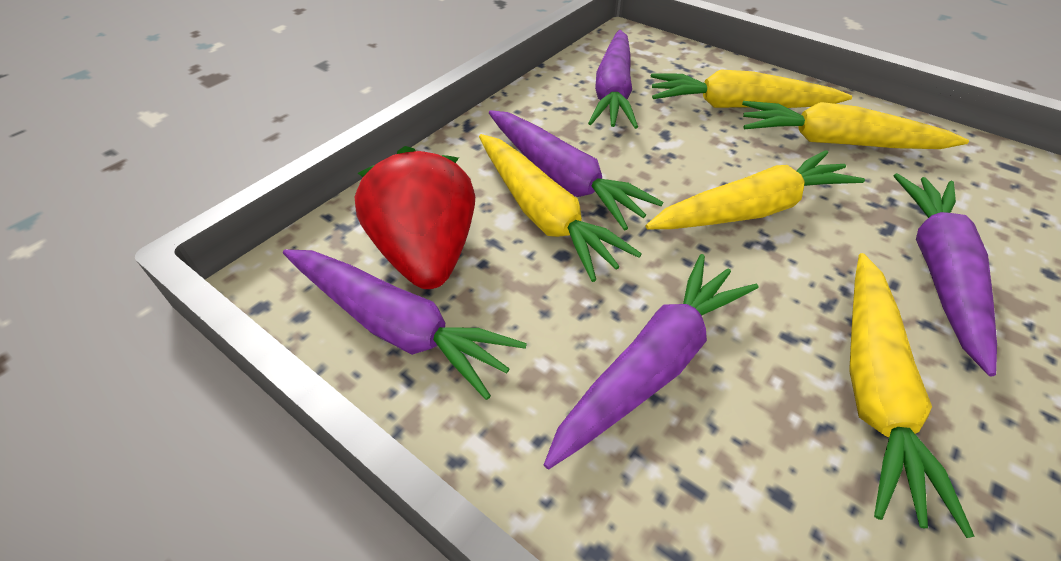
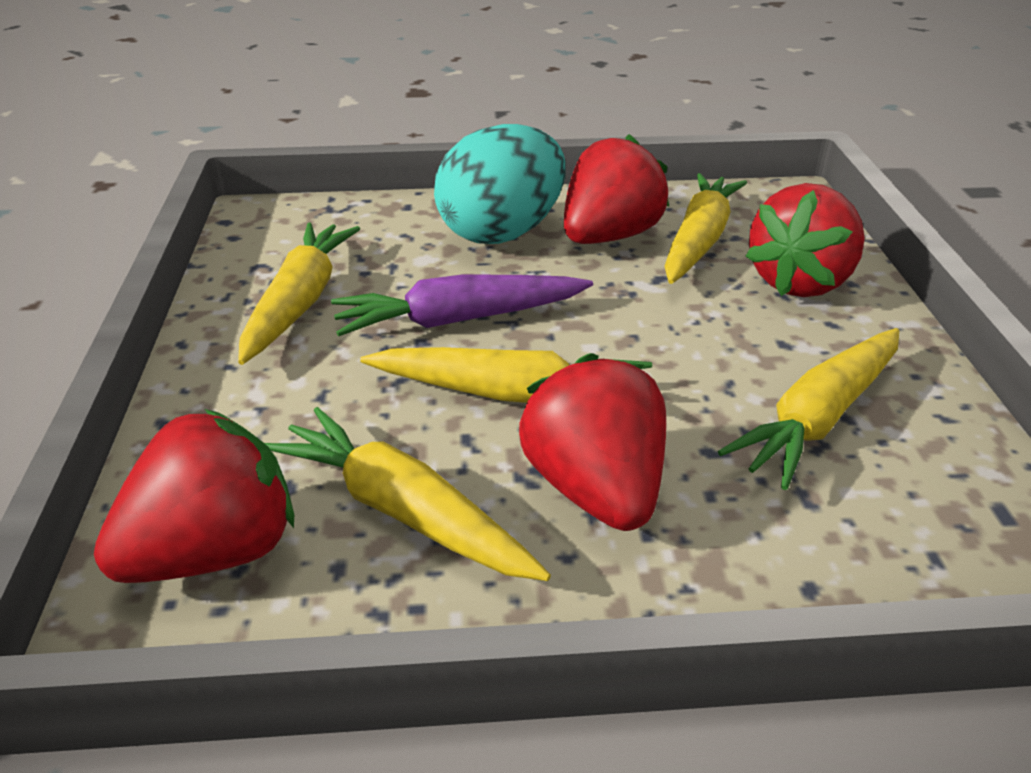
purple carrot: 5 -> 1
red strawberry: 1 -> 4
turquoise egg: 0 -> 1

